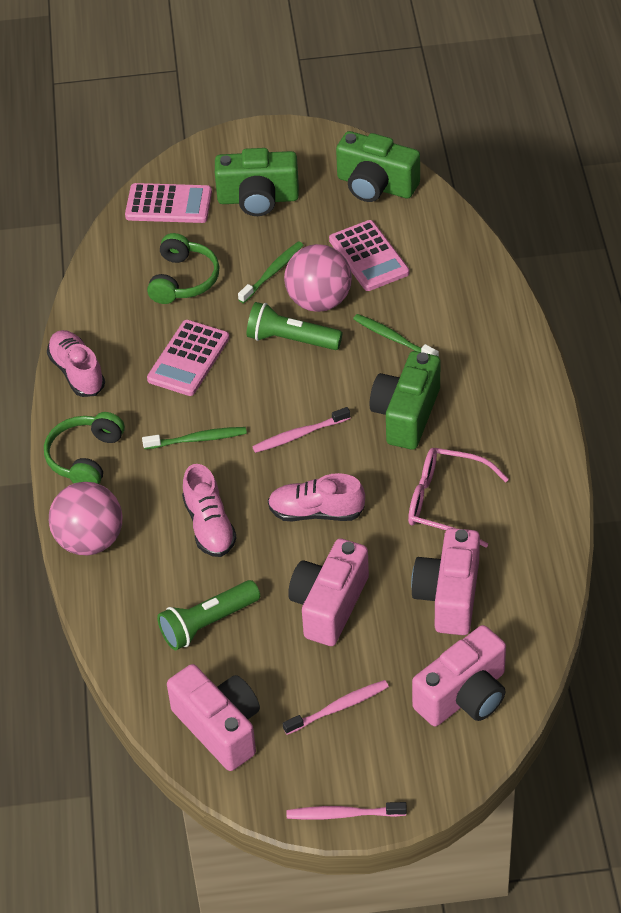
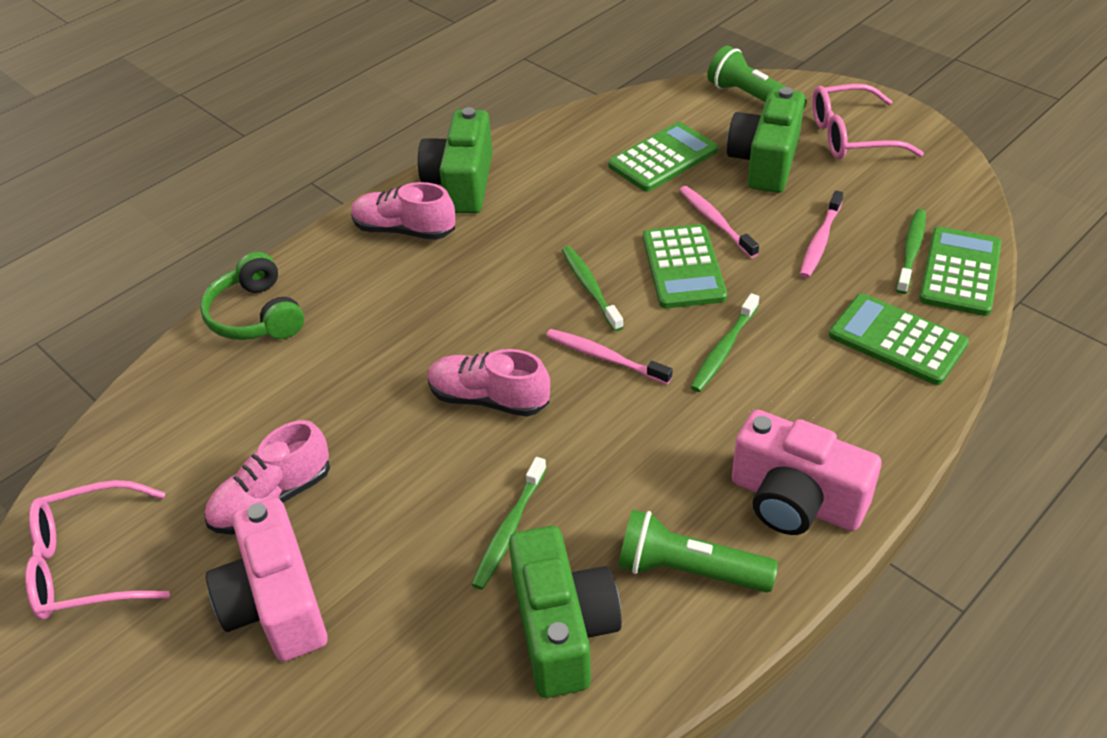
green calculator: 0 -> 4
green headphones: 2 -> 1
green toothbrush: 3 -> 4
pink ball: 2 -> 0
pink calculator: 3 -> 0
pink camera: 4 -> 2
pink glasses: 1 -> 2

